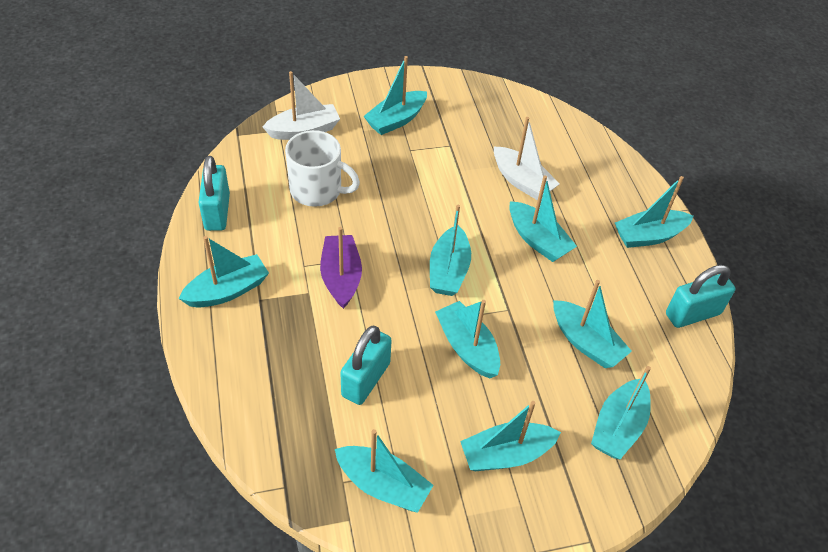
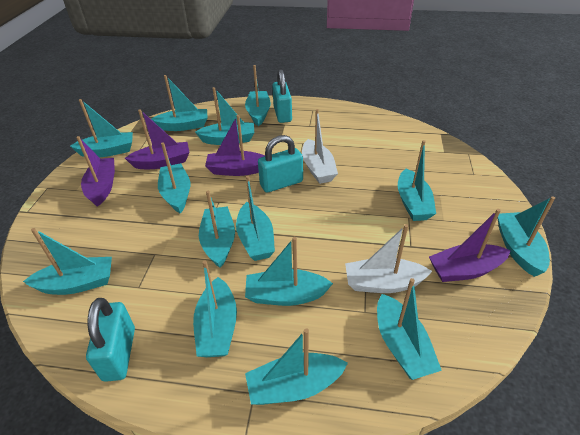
purple boat: 1 -> 4
turquoise boat: 10 -> 14
white mug: 1 -> 0

